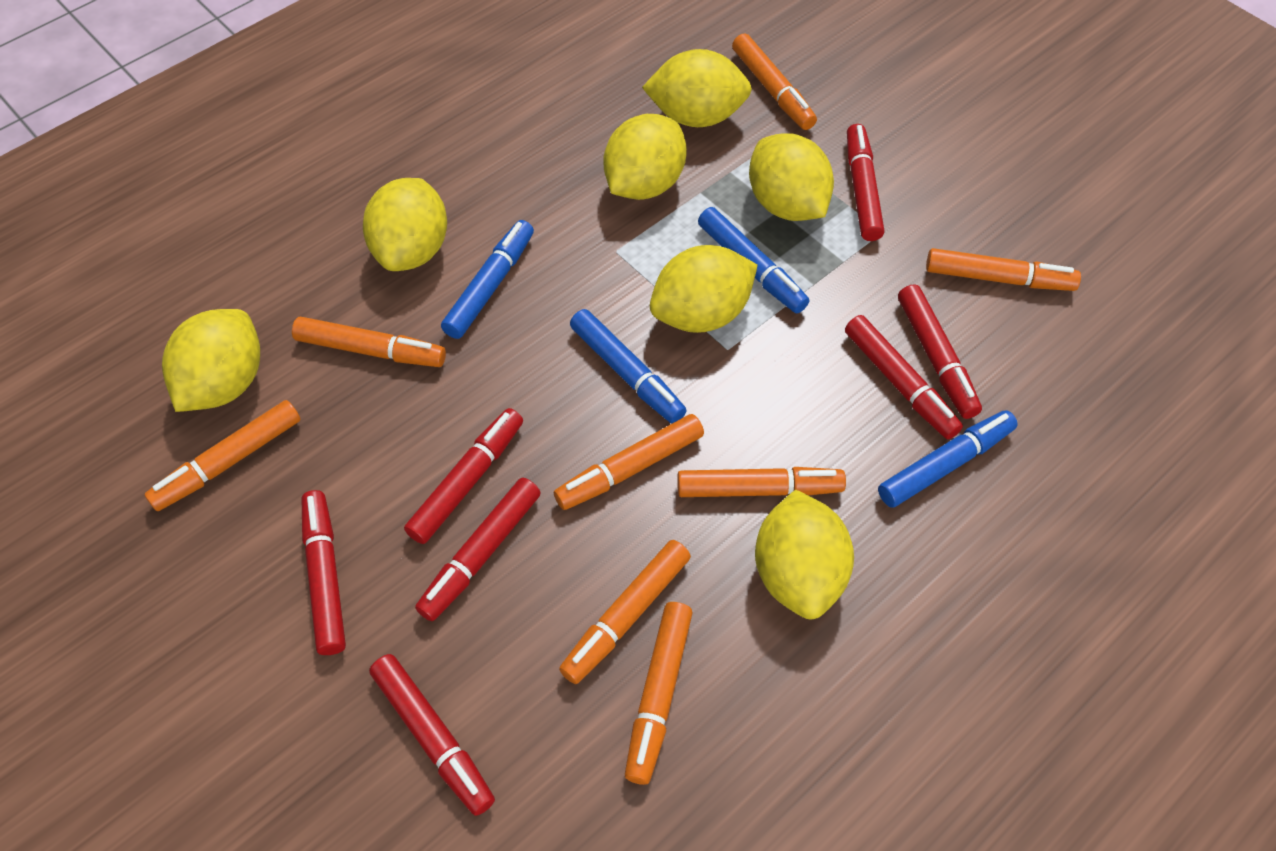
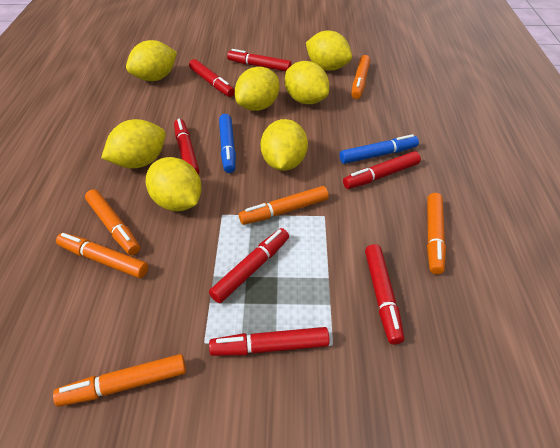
blue marker: 4 -> 2
orange marker: 8 -> 6

